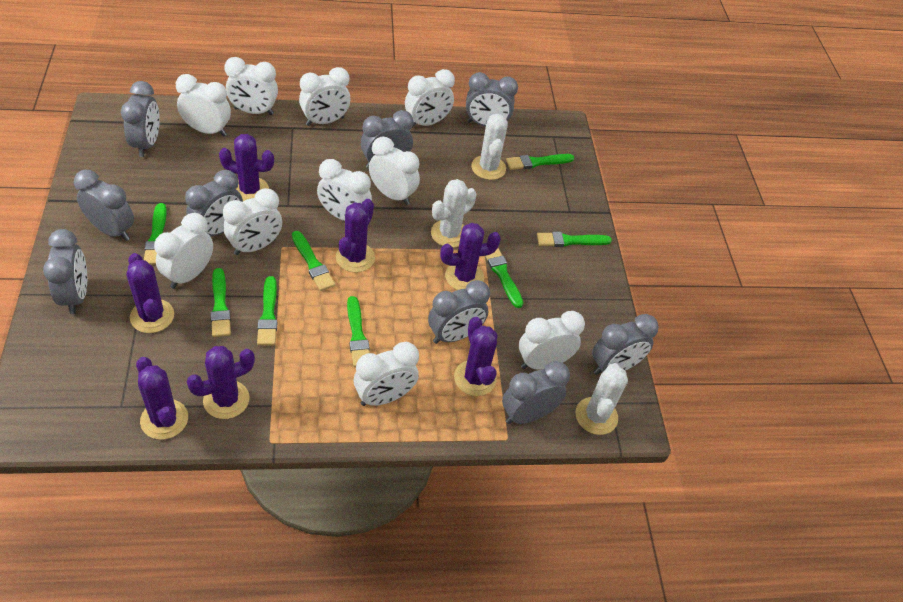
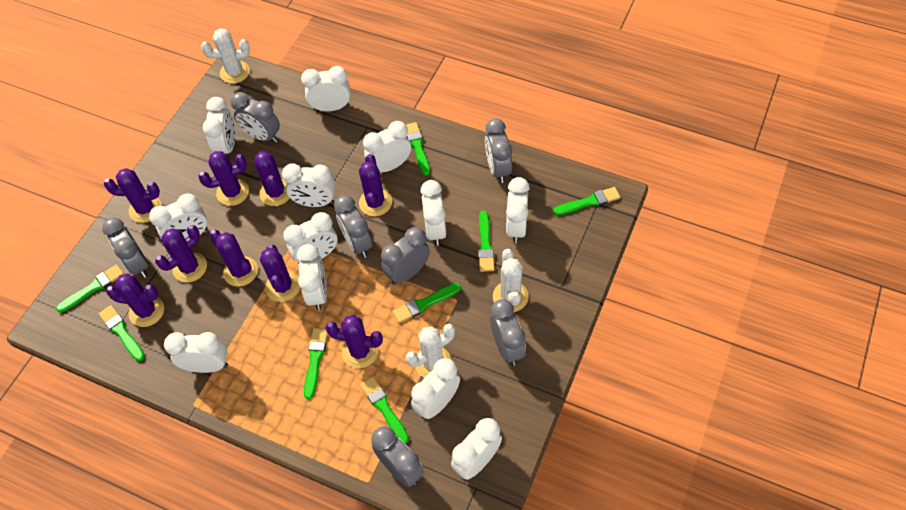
grey clock: 9 -> 7
purple cactus: 7 -> 9
white clock: 10 -> 12

